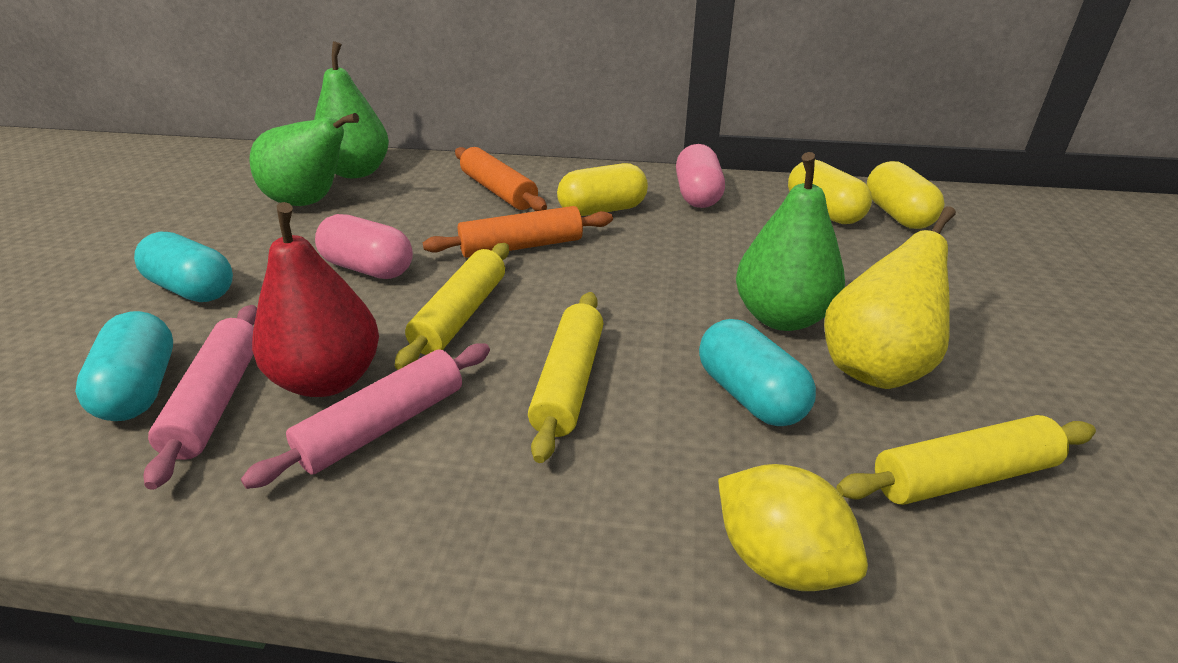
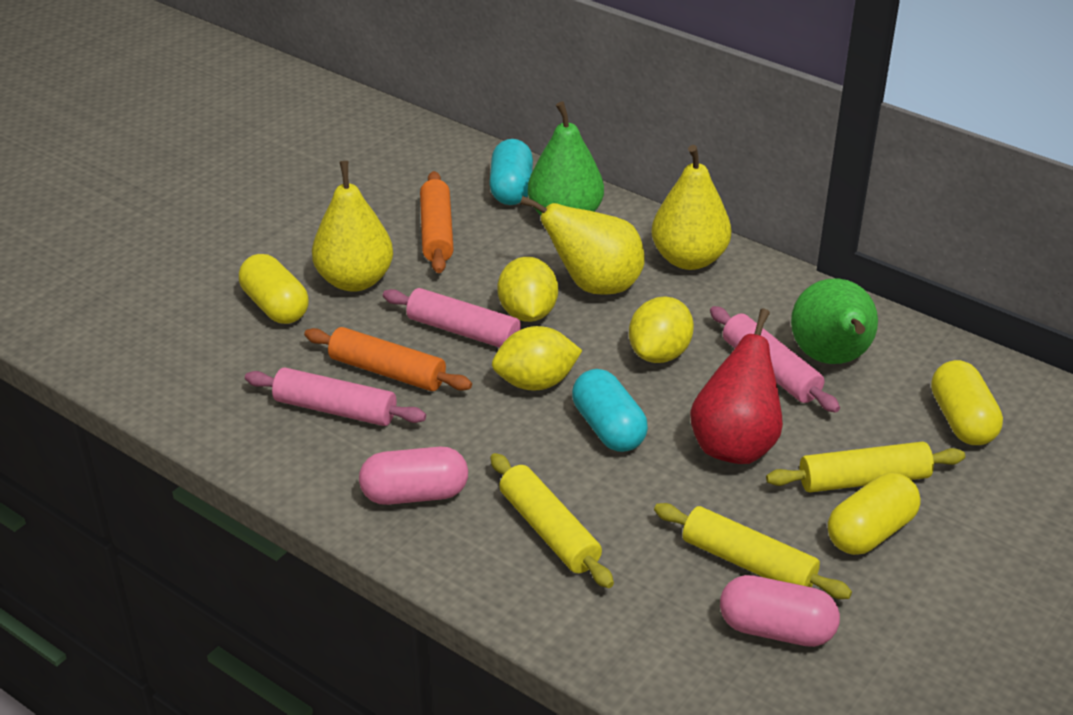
green pear: 3 -> 2
pink rolling pin: 2 -> 3
turquoise capsule: 3 -> 2
yellow lemon: 1 -> 3
yellow pear: 1 -> 3

